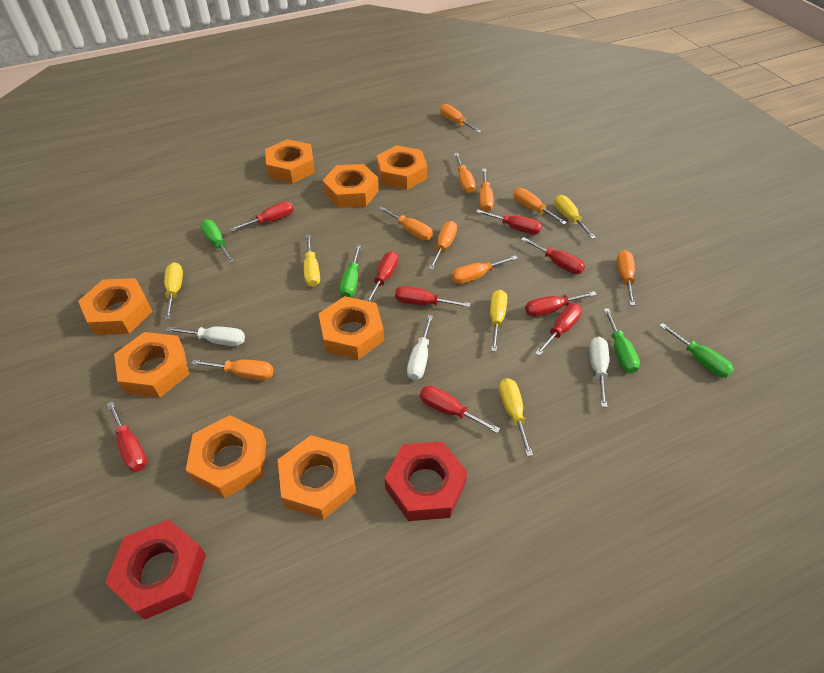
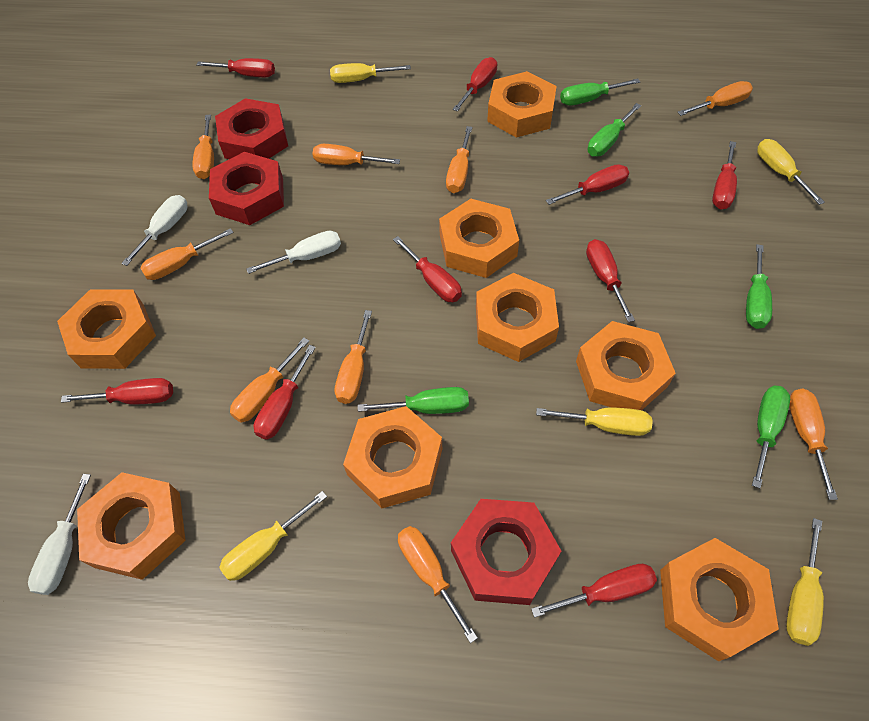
green screwdriver: 4 -> 5
red nut: 2 -> 3

